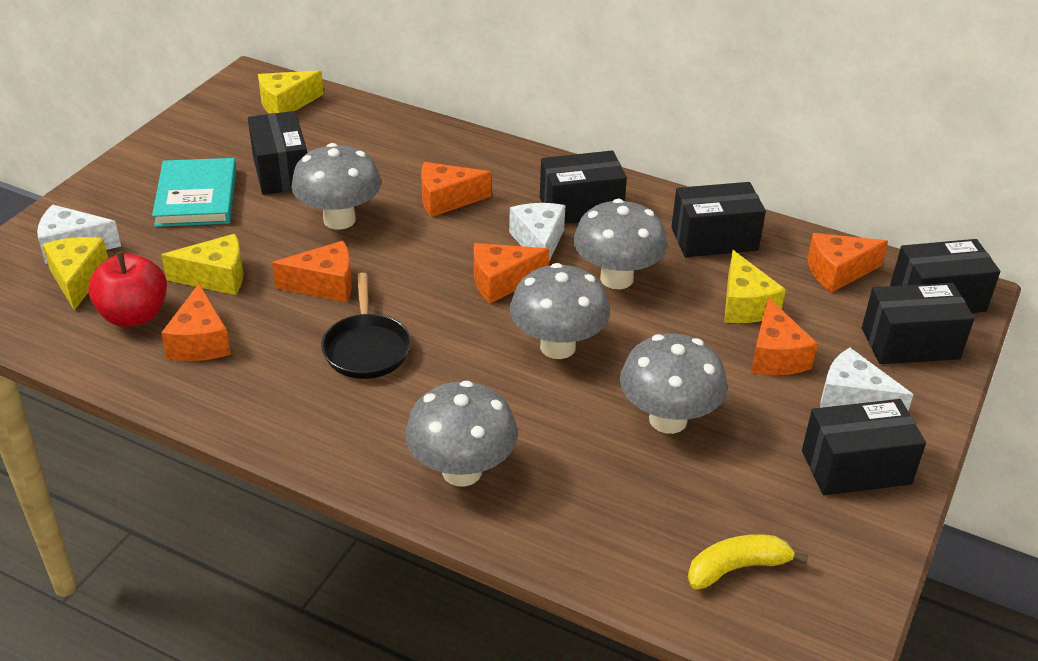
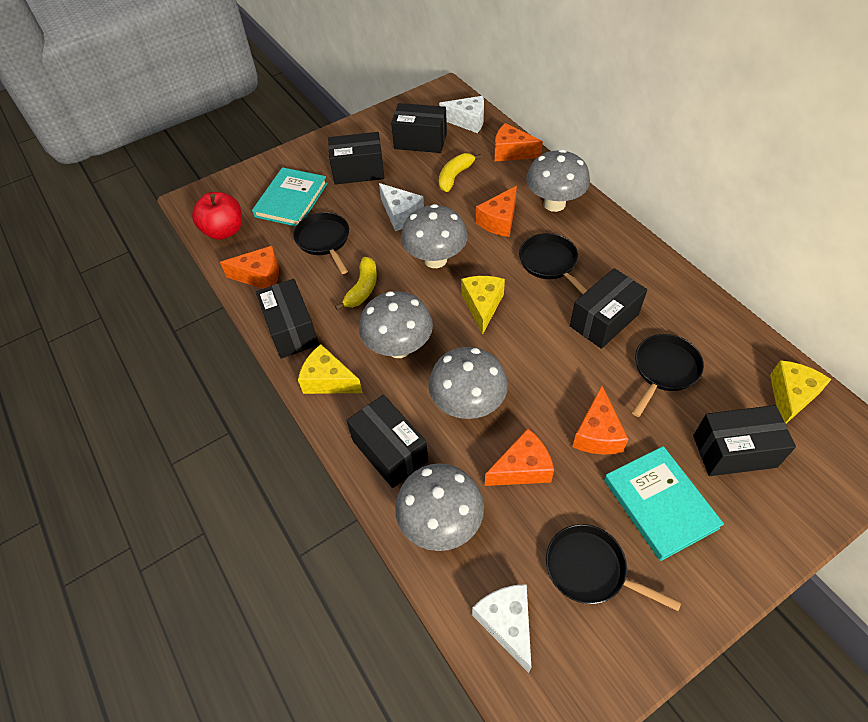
black pan: 1 -> 4
orange cheese: 6 -> 5
turquoise book: 1 -> 2
yellow banana: 1 -> 2
yellow cheese: 4 -> 3

